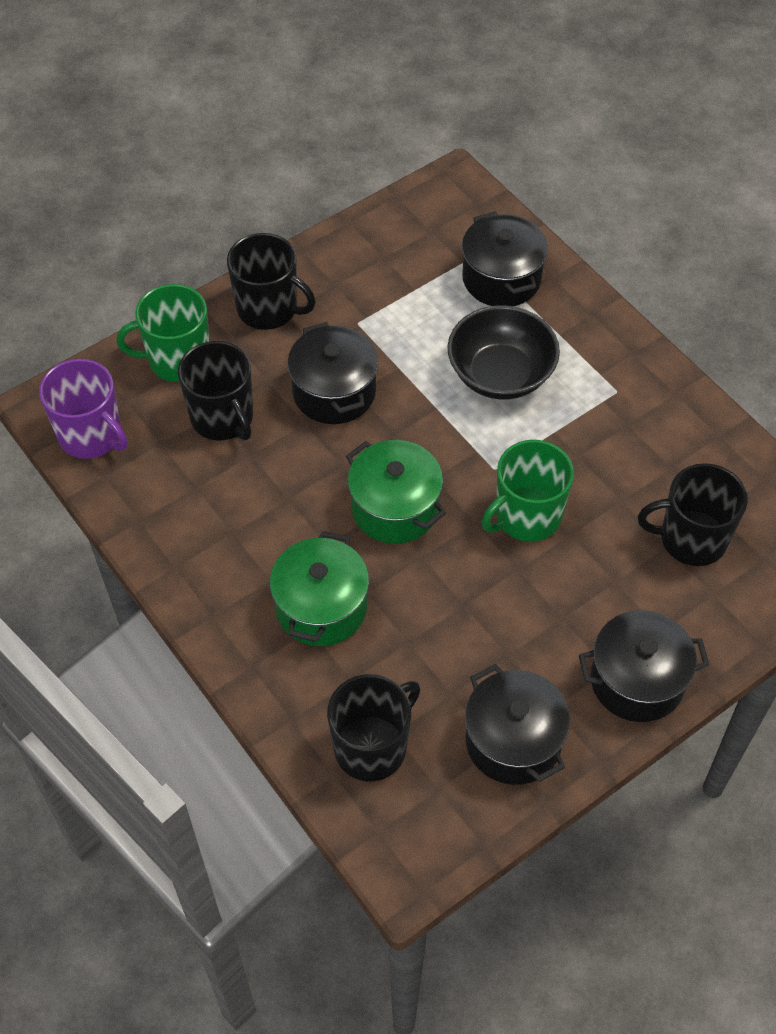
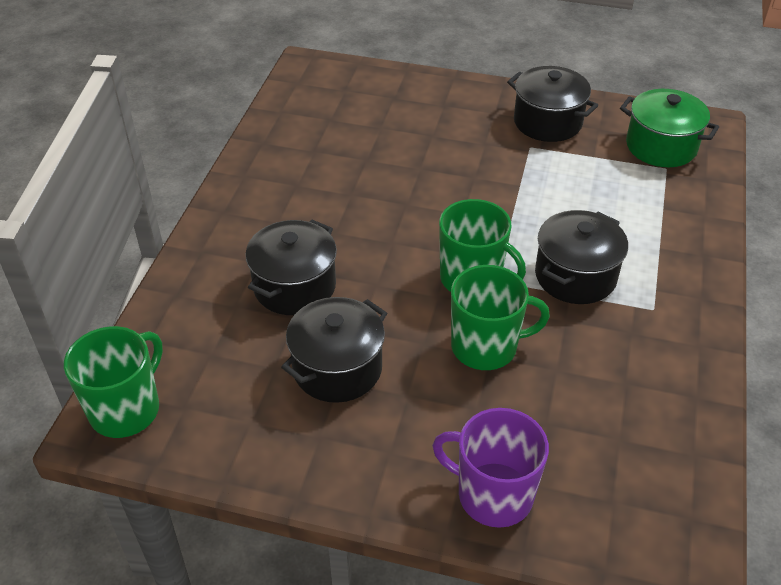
black bowl: 1 -> 0
black mug: 4 -> 0
green mug: 2 -> 3
green pot: 2 -> 1

